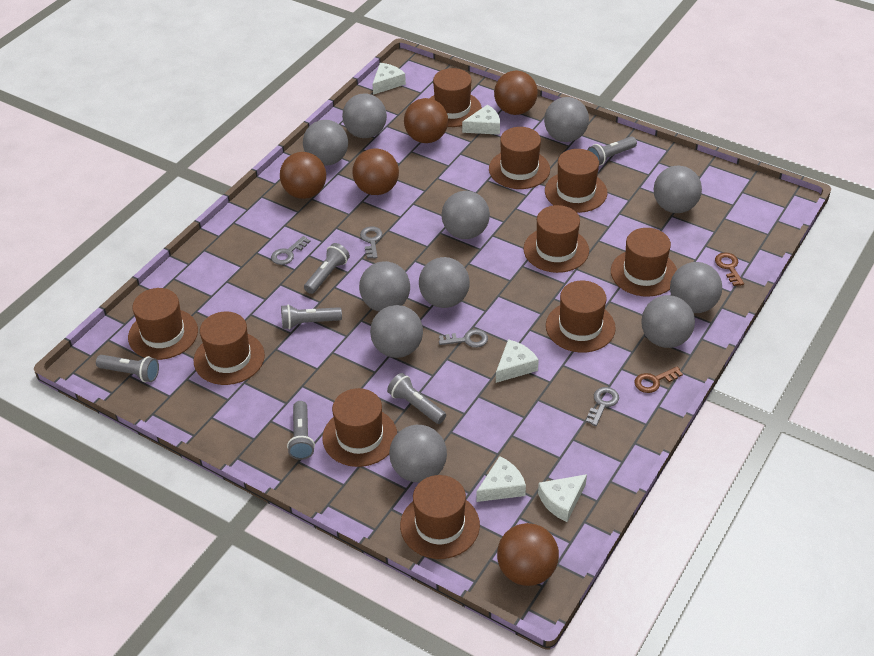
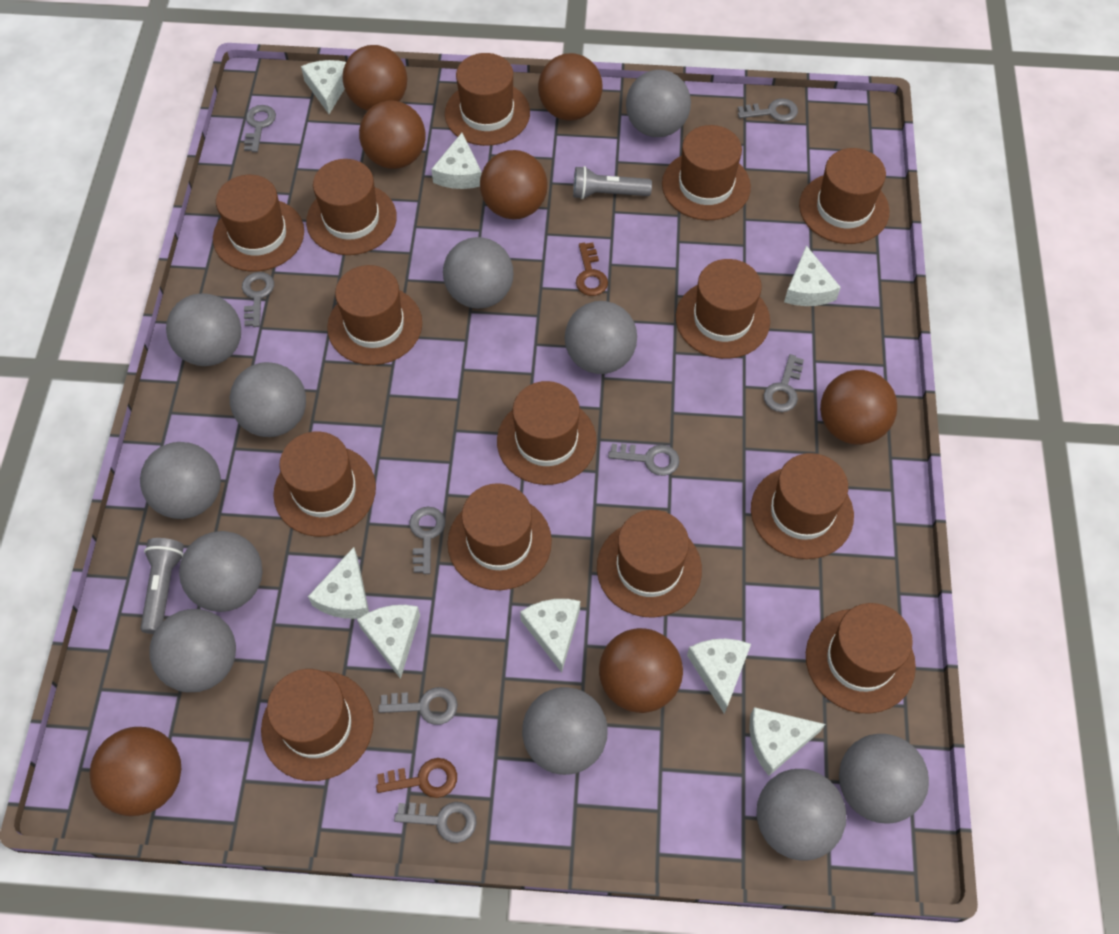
brown ball: 5 -> 7
brown hat: 10 -> 14
grey flashlight: 6 -> 2
grey key: 4 -> 8
white cheese: 5 -> 8

